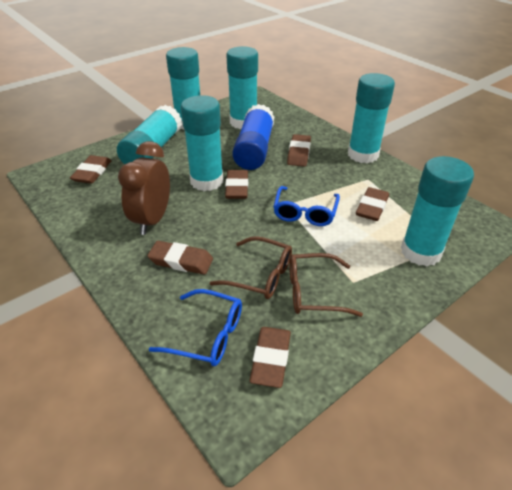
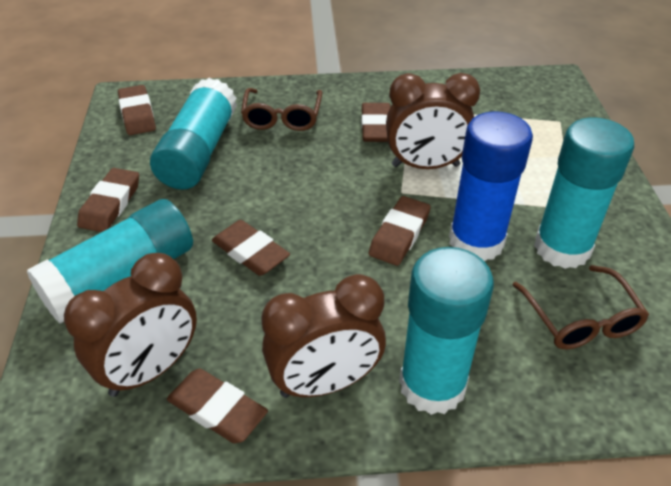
blue glasses: 2 -> 0
brown clock: 1 -> 3
turquoise glue stick: 6 -> 4

